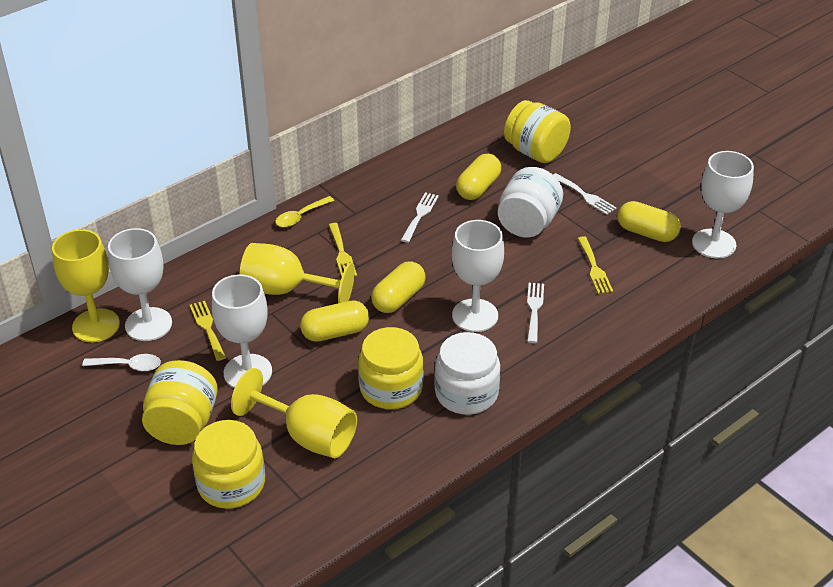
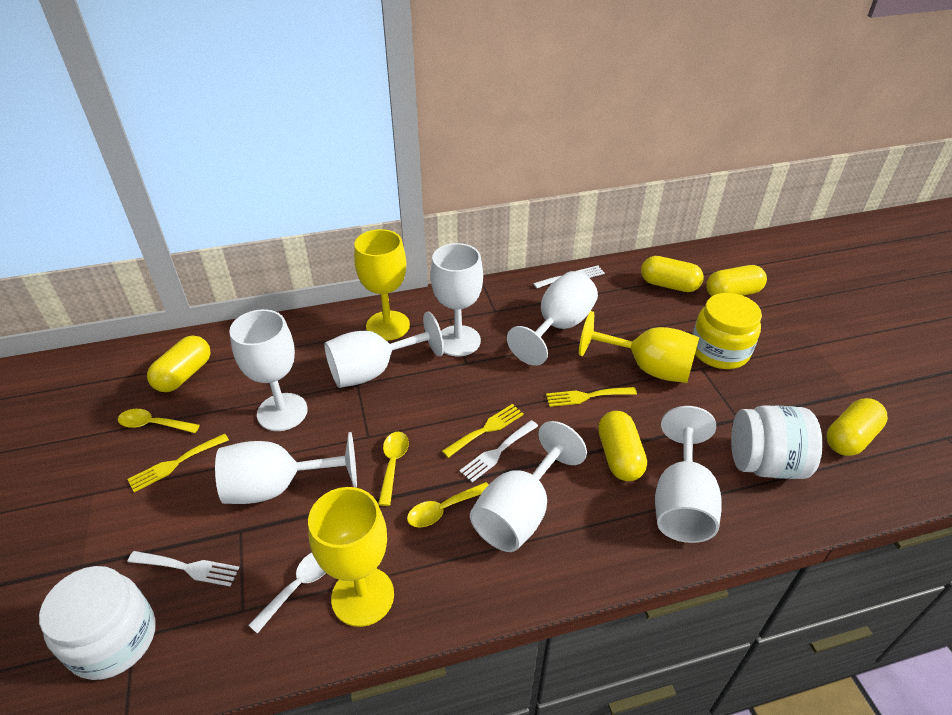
white goblet: 4 -> 7
yellow capsule: 4 -> 5
yellow jar: 4 -> 1
yellow spoon: 1 -> 3

